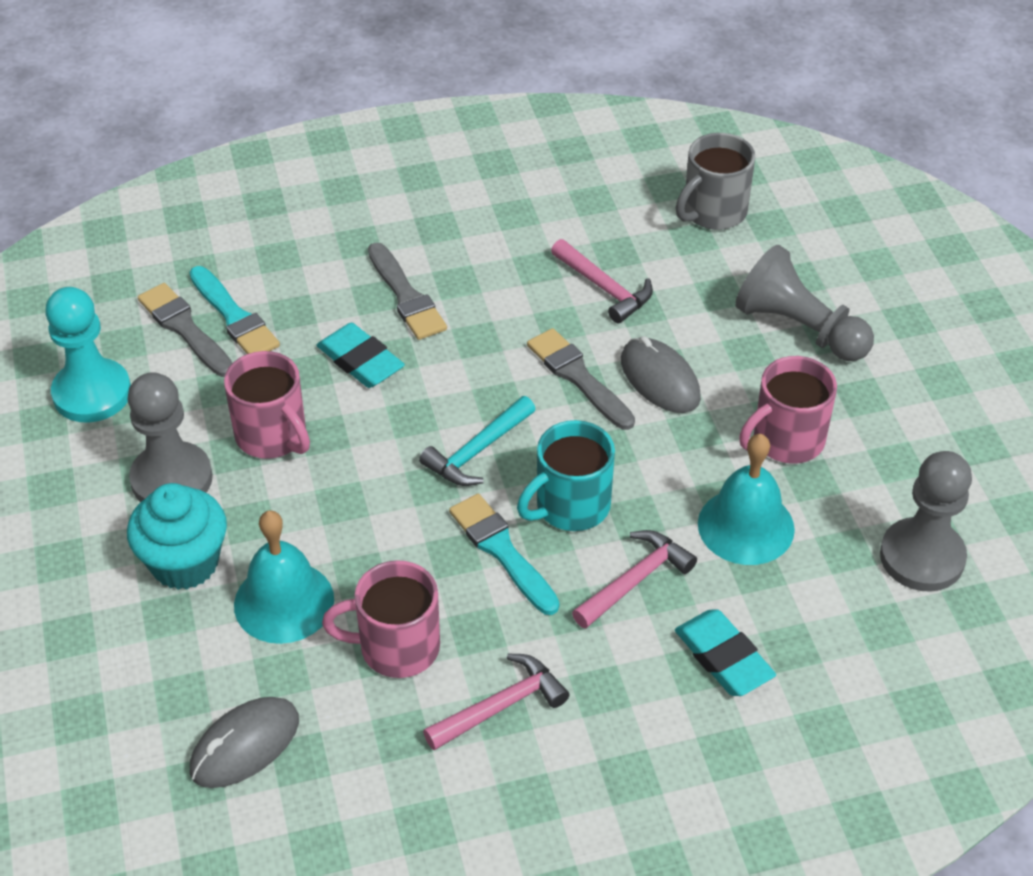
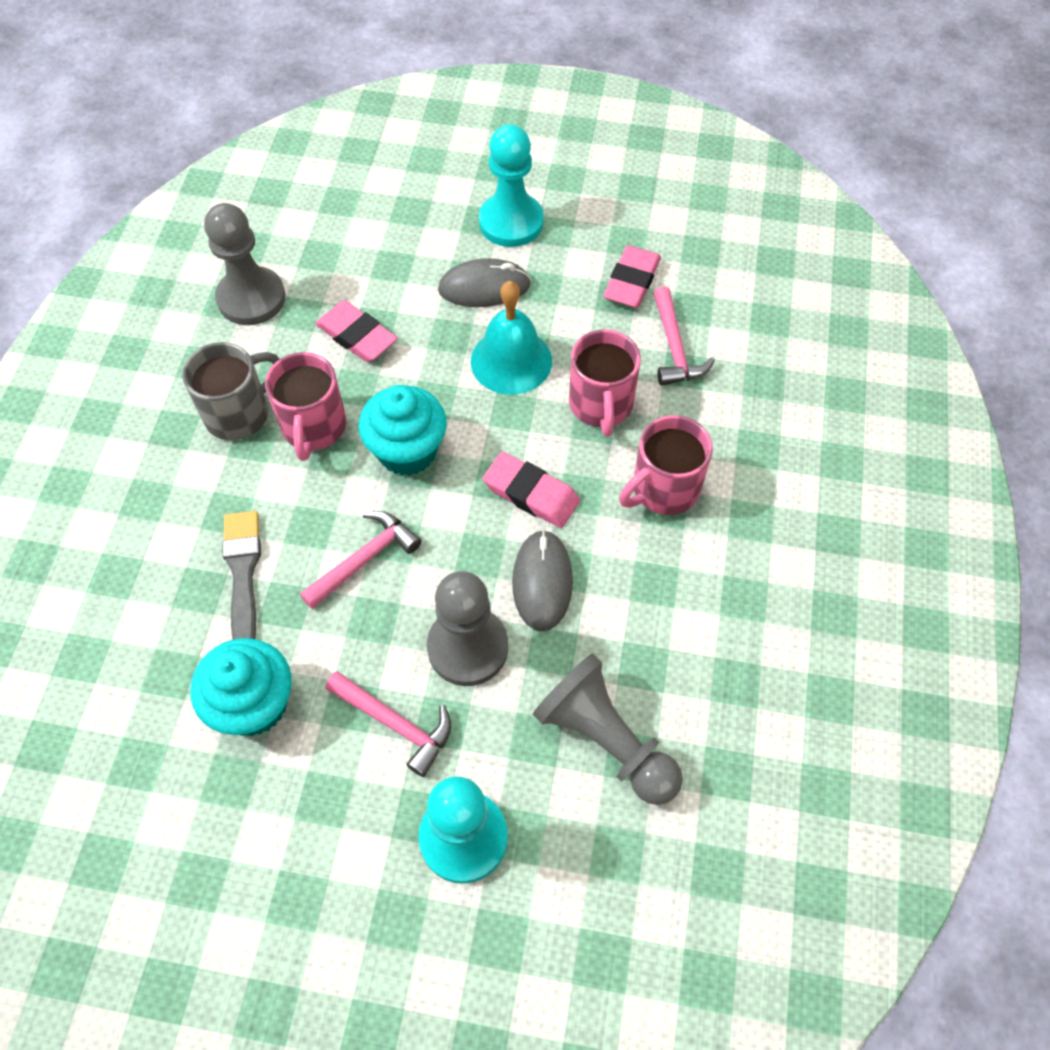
grey brush: 3 -> 1
pink eraser: 0 -> 3
turquoise bell: 2 -> 1
turquoise brush: 2 -> 0
turquoise cupcake: 1 -> 2
turquoise eraser: 2 -> 0
turquoise hammer: 1 -> 0
turquoise mug: 1 -> 0
turquoise pawn: 1 -> 2

